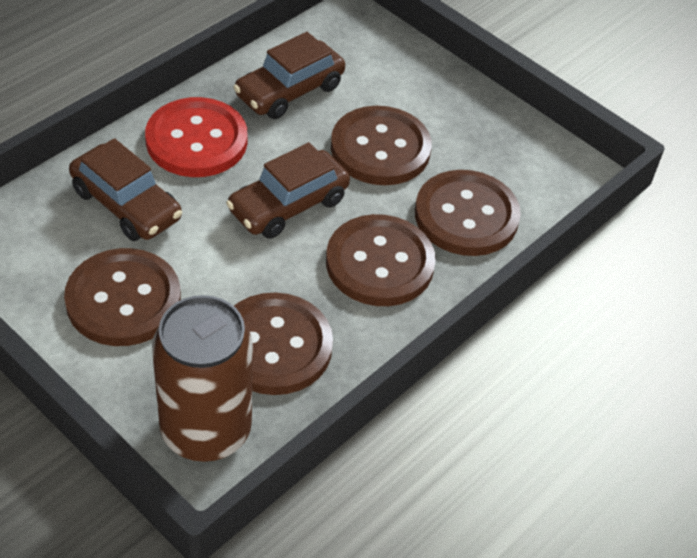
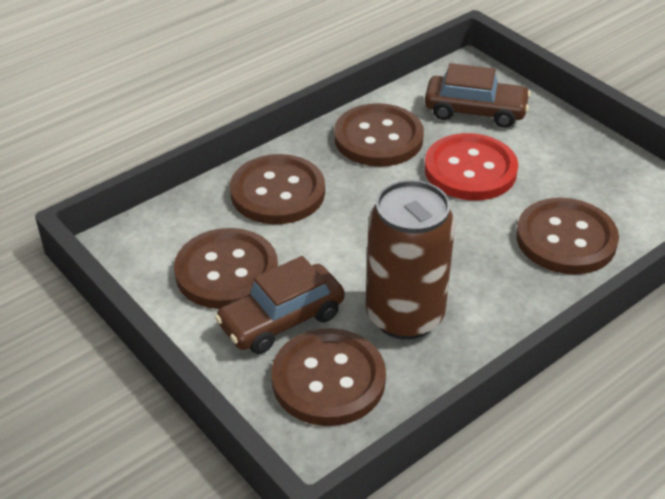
brown car: 3 -> 2

